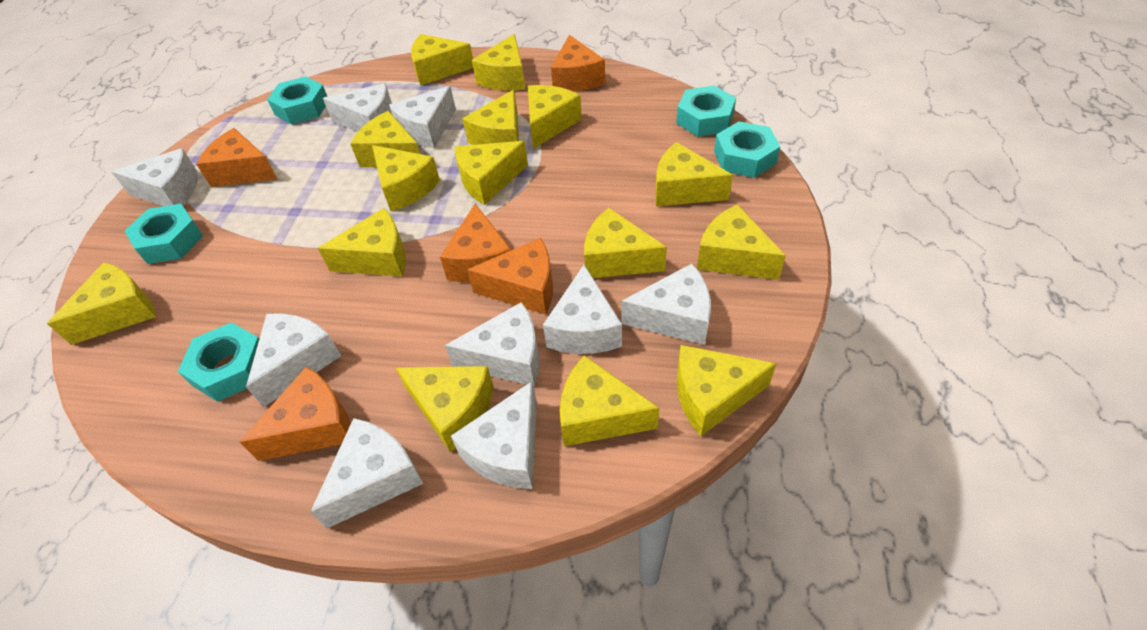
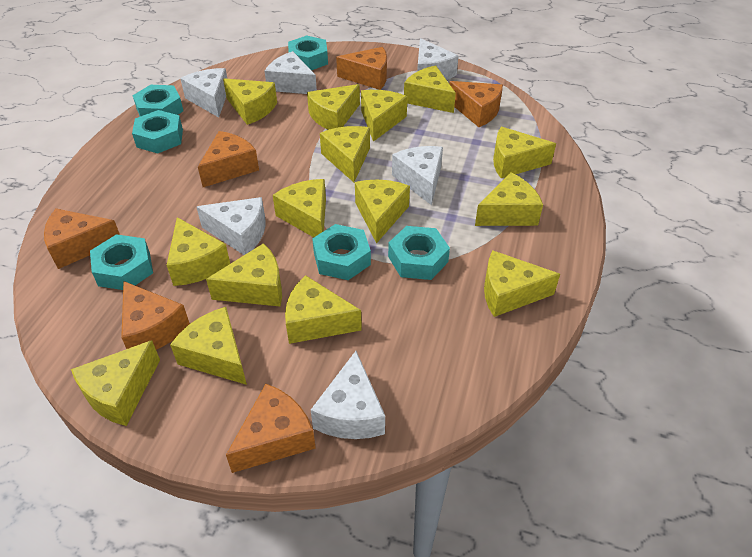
orange cheese: 5 -> 6
turquoise nut: 5 -> 6
white cheese: 9 -> 6

